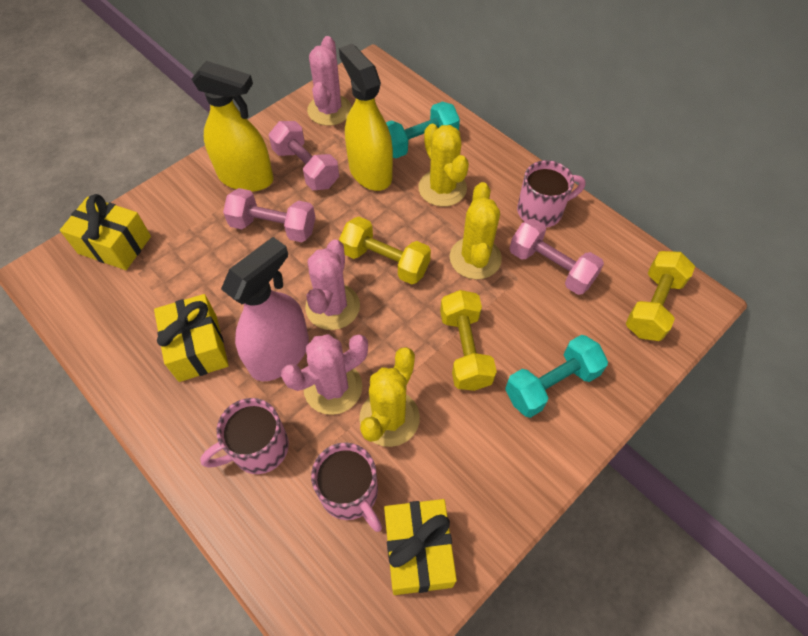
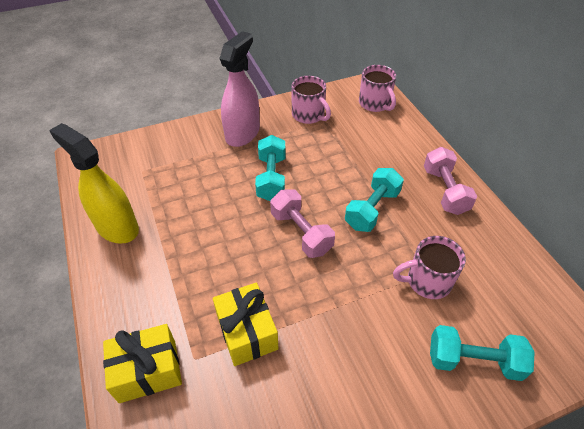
pink cactus: 3 -> 0
pink dumbbell: 3 -> 2
turquoise dumbbell: 2 -> 3
yellow cactus: 3 -> 0
yellow dumbbell: 3 -> 0
yellow gift: 3 -> 2
yellow spray bottle: 2 -> 1

